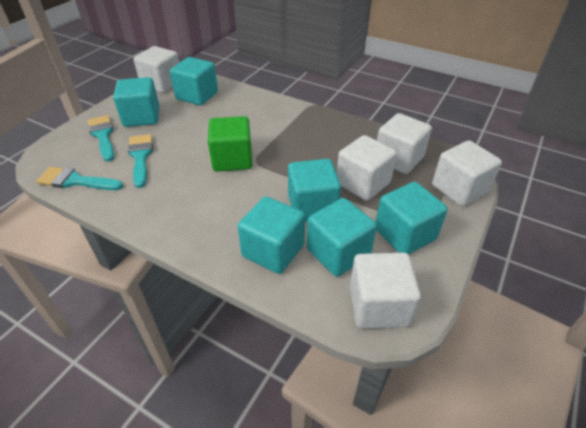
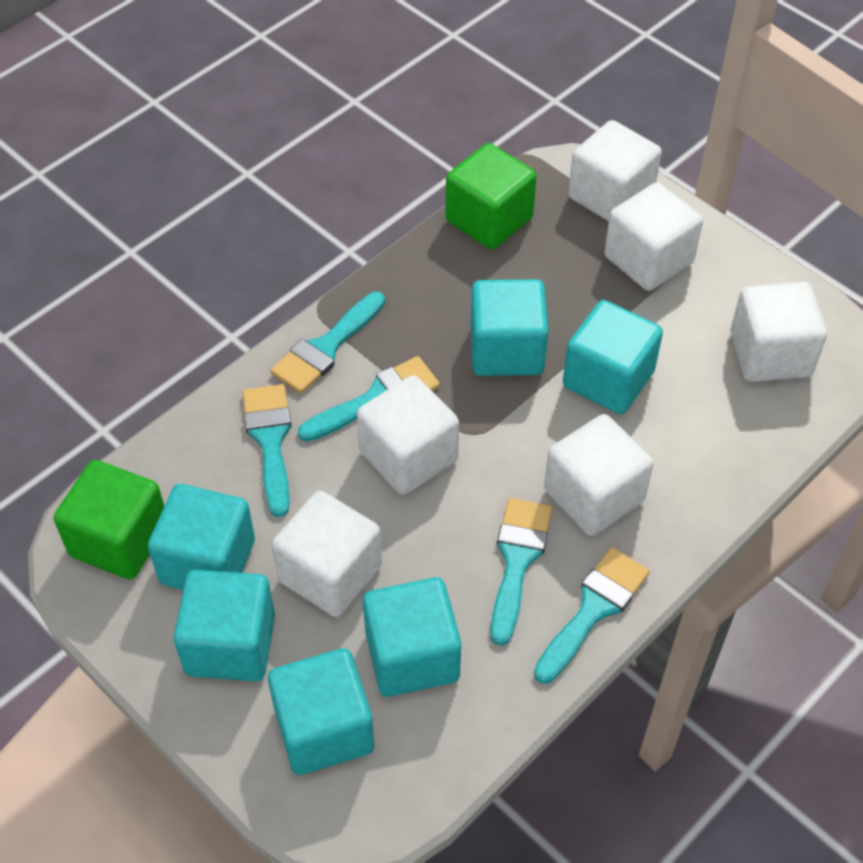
green cube: 1 -> 2
turquoise brush: 3 -> 5
white cube: 5 -> 6

